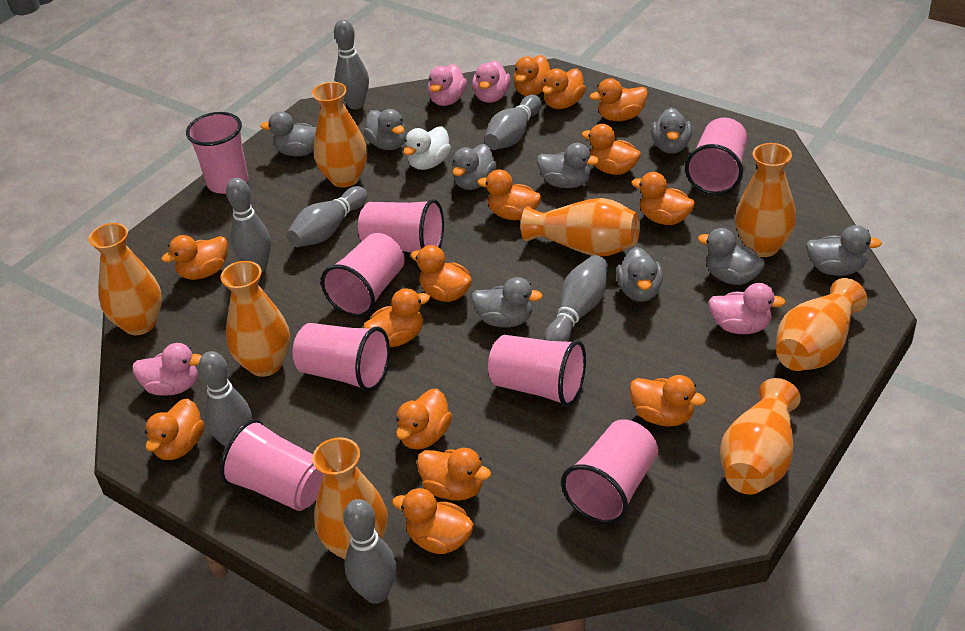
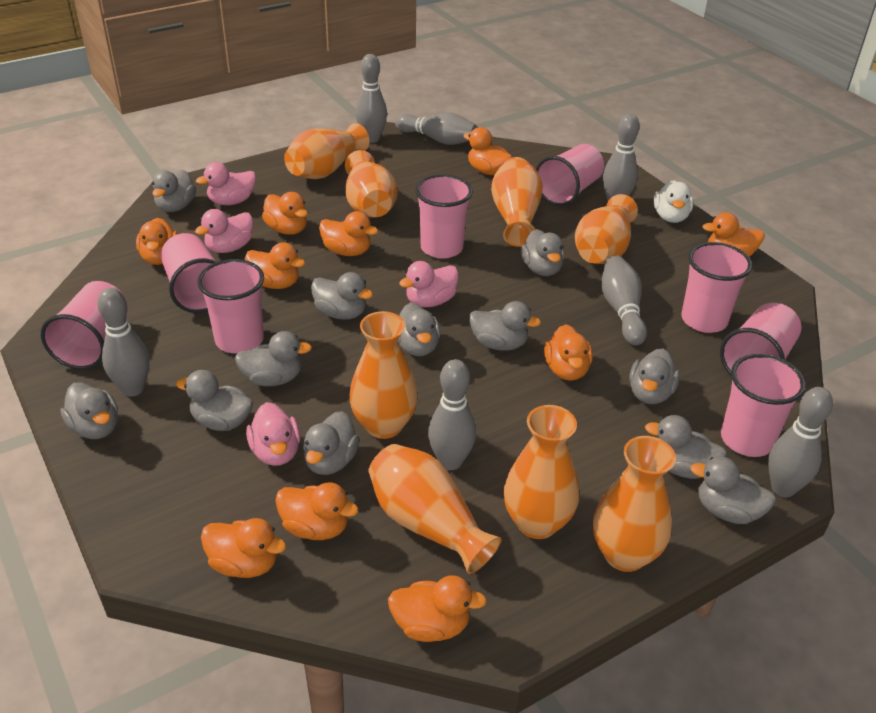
grey duck: 9 -> 12
orange duck: 14 -> 10

